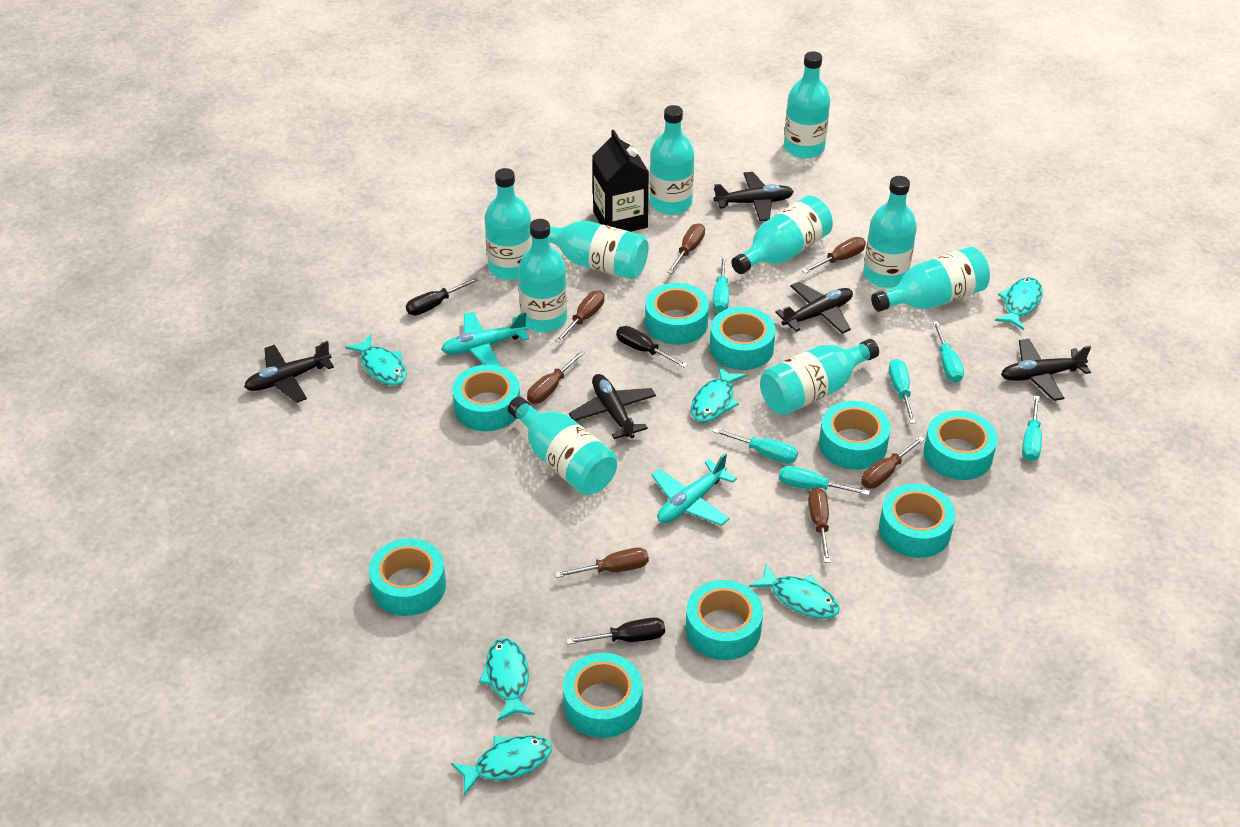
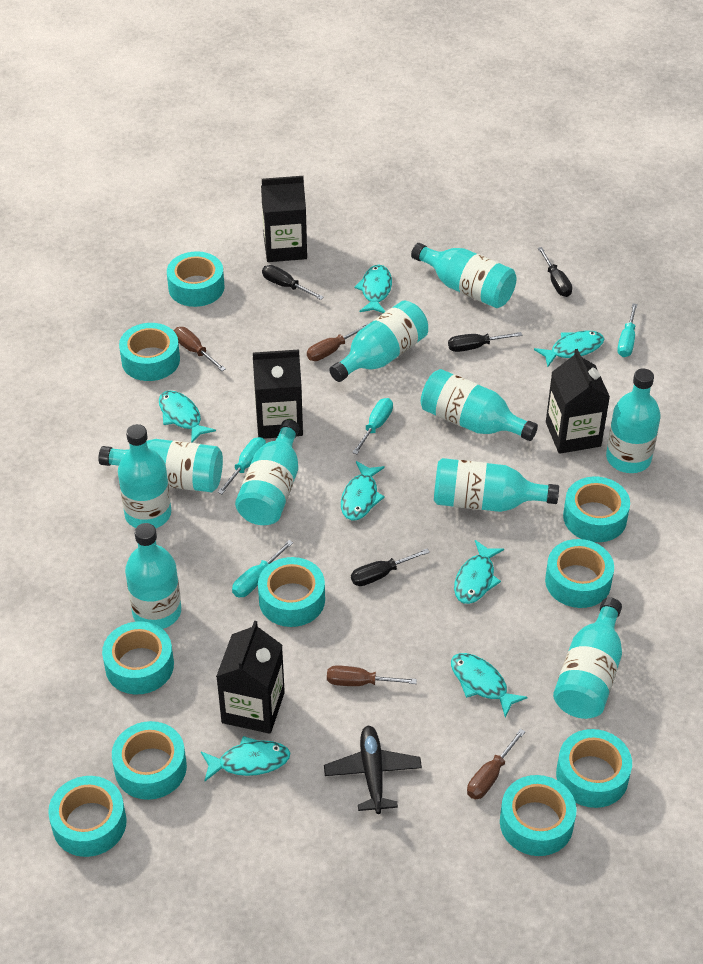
black carton: 1 -> 4
black plane: 5 -> 1
black screwdriver: 3 -> 4
brown screwdriver: 7 -> 4
turquoise fish: 6 -> 7
turquoise plane: 2 -> 0
turquoise screwdriver: 6 -> 4
turquoise tape: 9 -> 10

